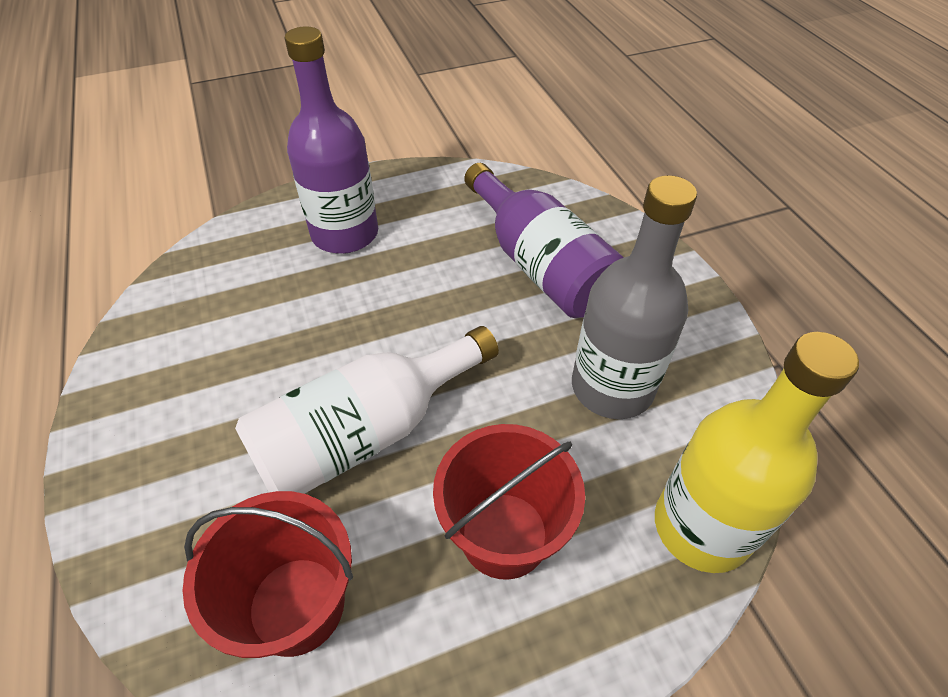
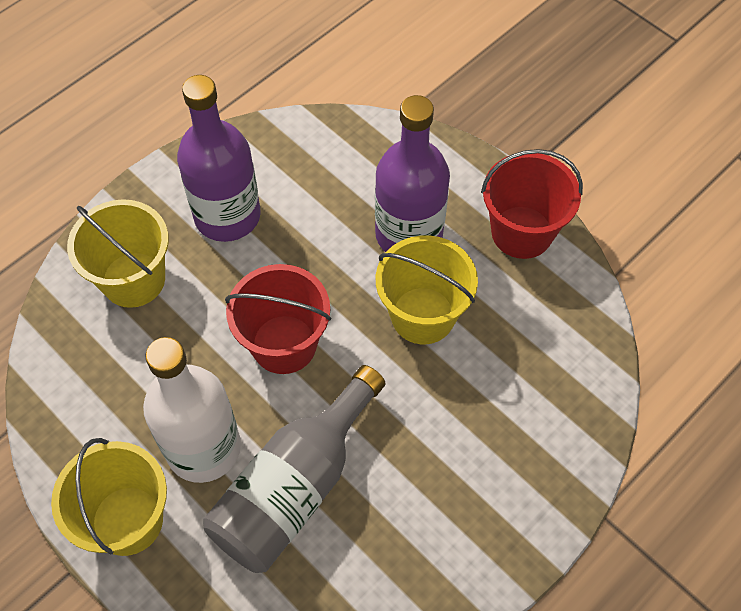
yellow bottle: 1 -> 0
yellow bucket: 0 -> 3

